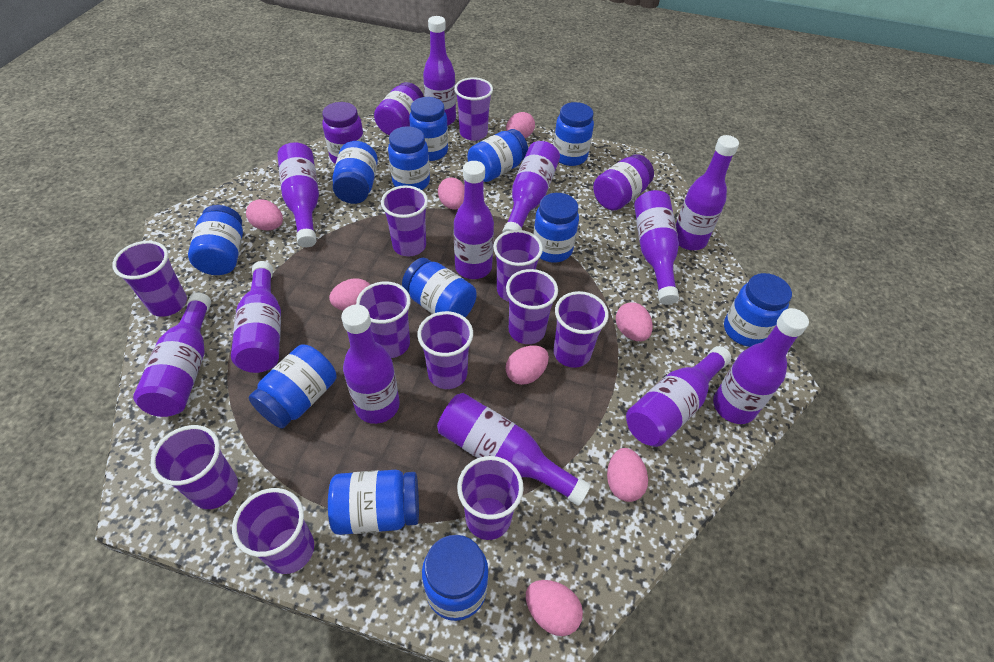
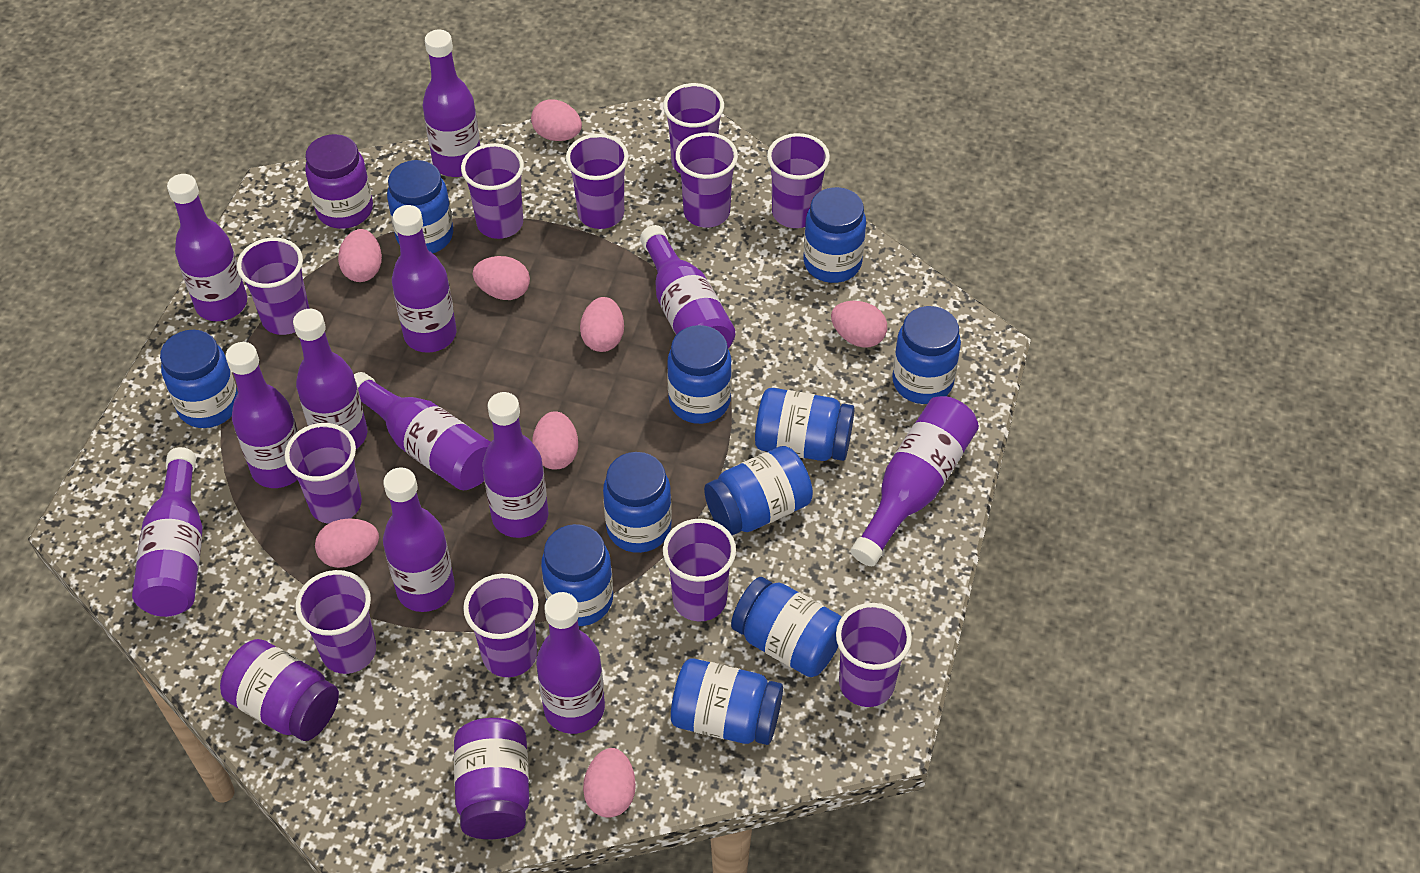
blue jar: 12 -> 11

